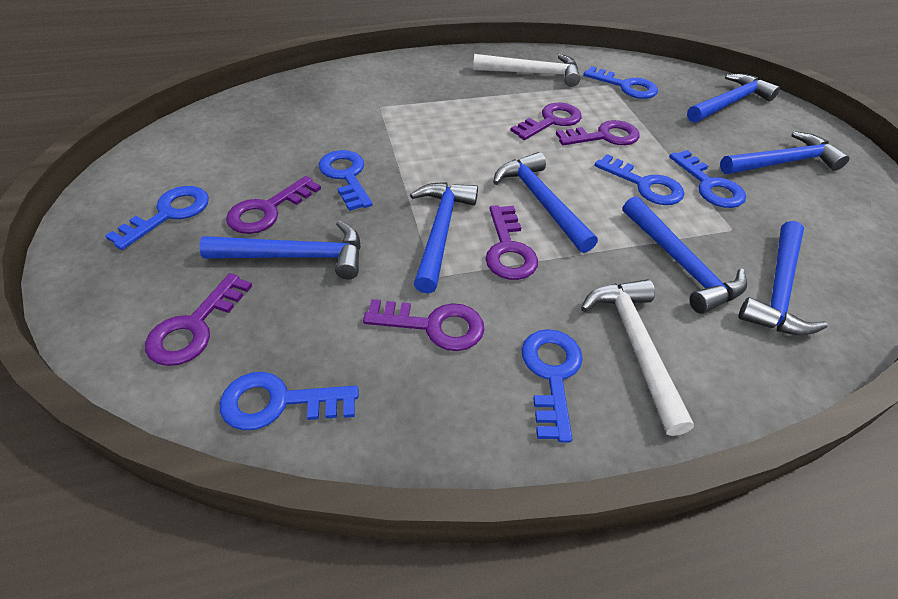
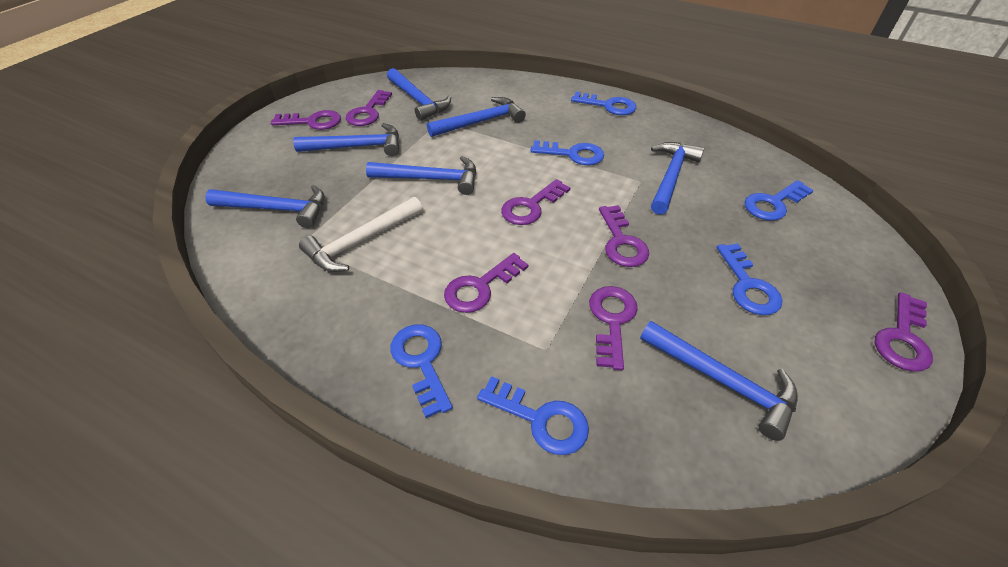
blue key: 7 -> 6
purple key: 6 -> 7
white hammer: 2 -> 1

